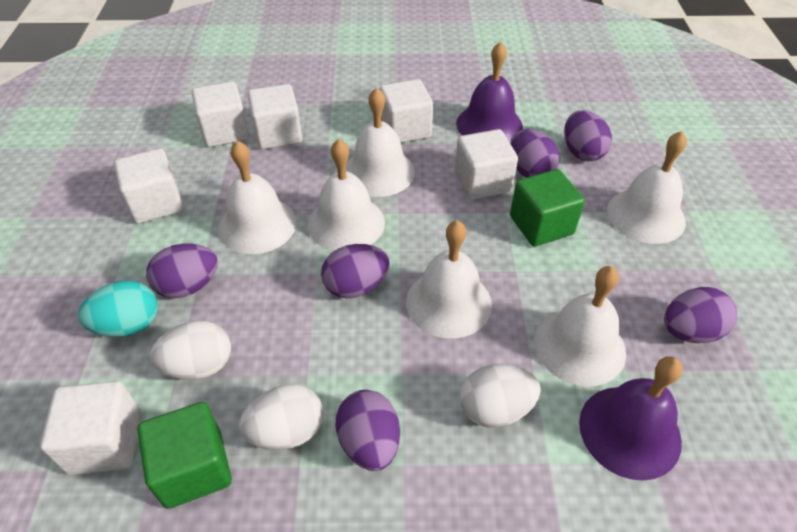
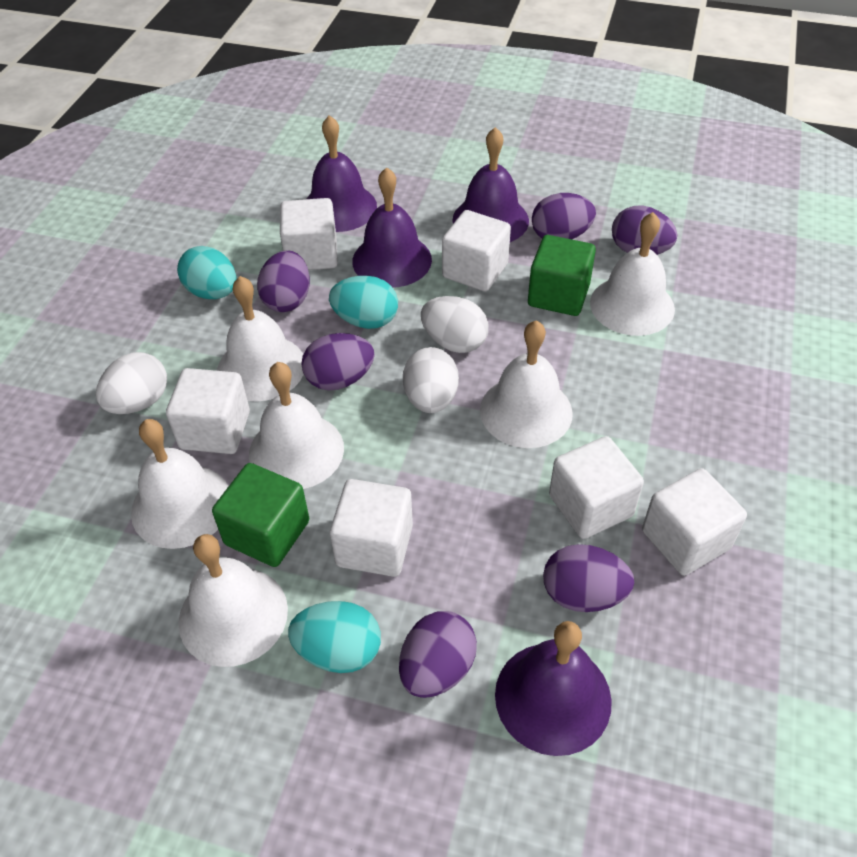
purple bell: 2 -> 4
turquoise egg: 1 -> 3

